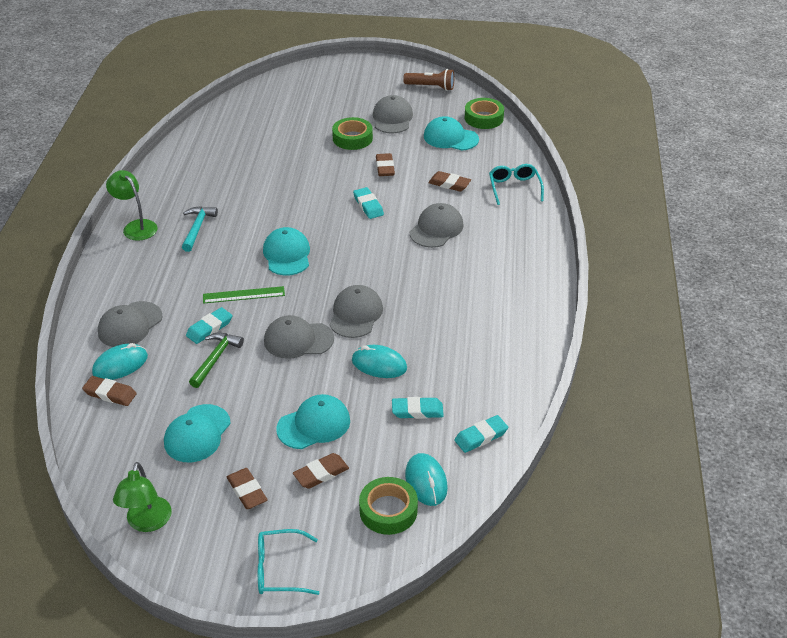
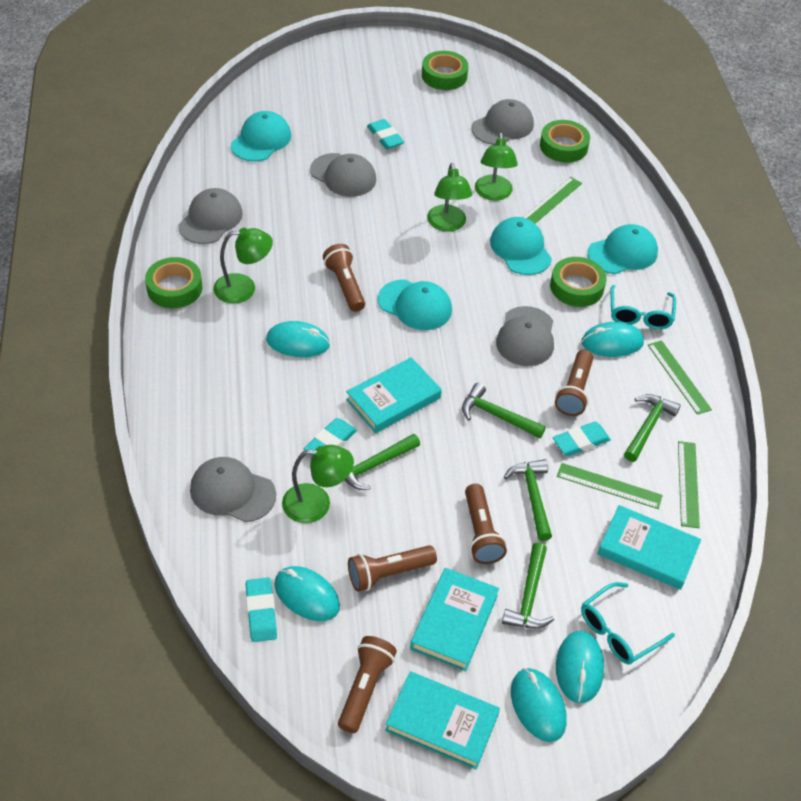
brown eraser: 5 -> 0
brown flashlight: 1 -> 5
green hammer: 1 -> 5
green lamp: 2 -> 4
green ruler: 1 -> 4
green tape: 3 -> 4
turquoise book: 0 -> 4
turquoise hammer: 1 -> 0
turquoise mouse: 3 -> 5

